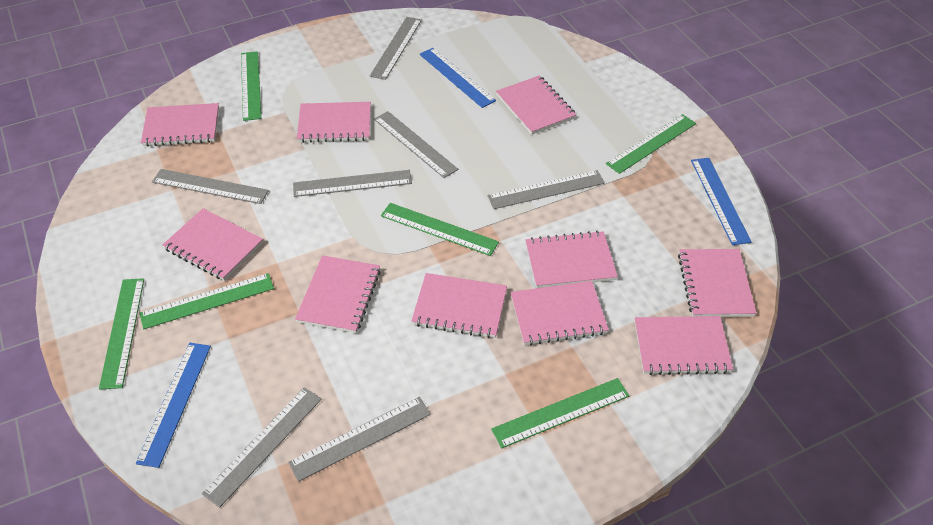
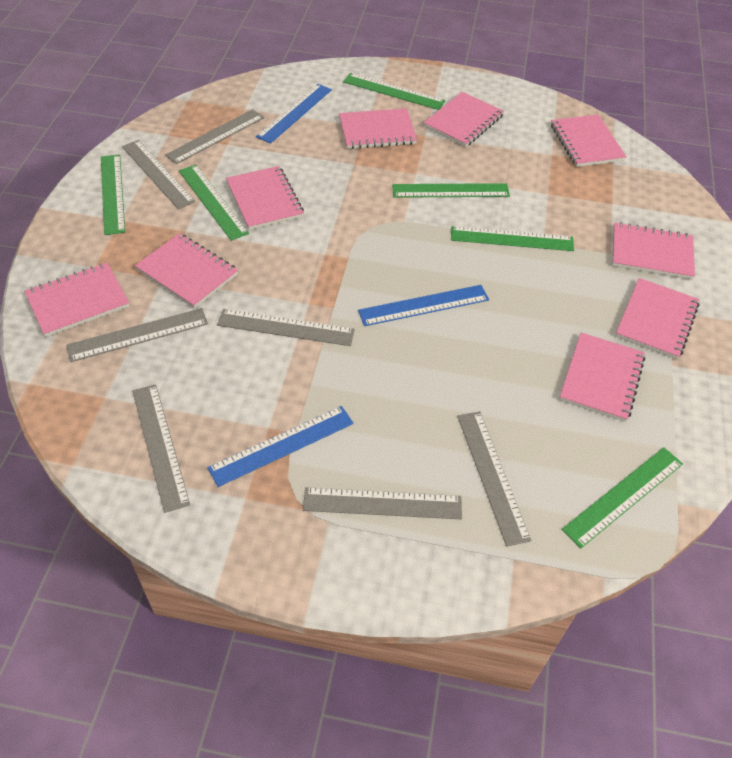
pink notebook: 10 -> 9

